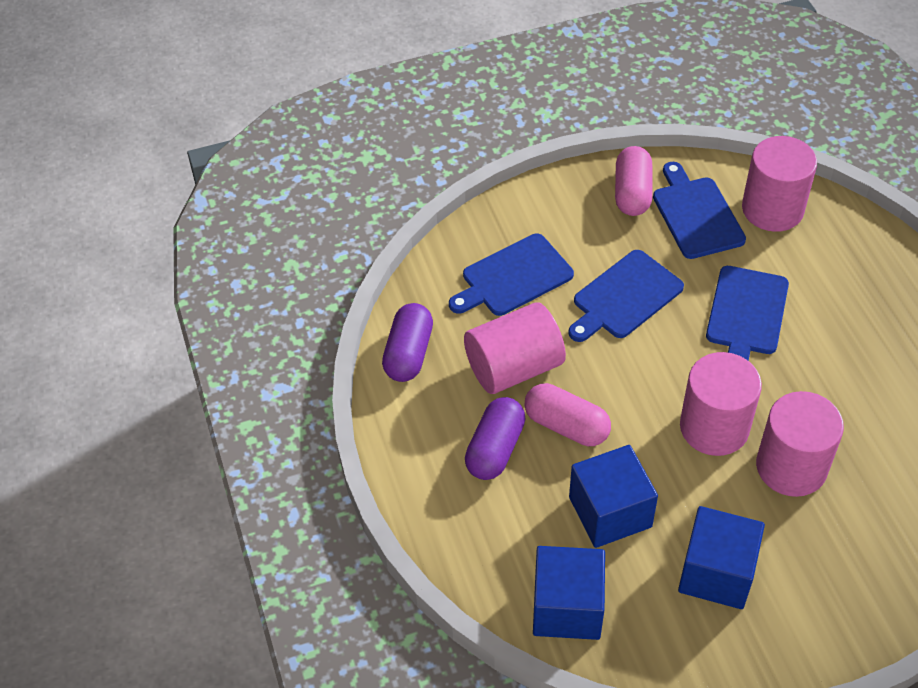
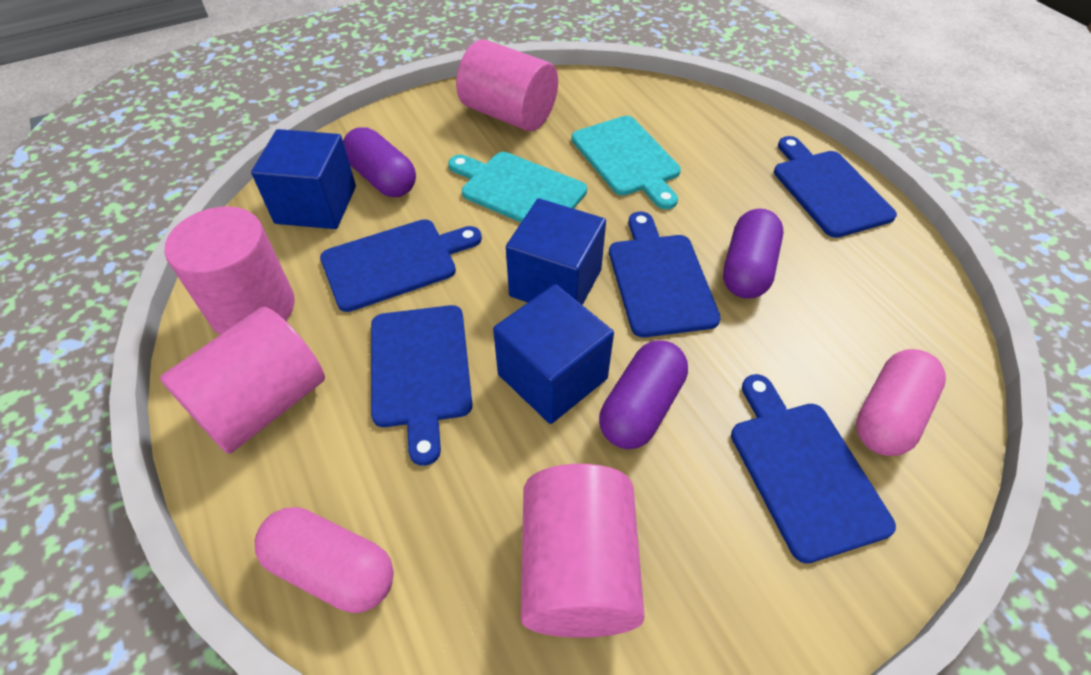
blue cutting board: 4 -> 5
purple capsule: 2 -> 3
turquoise cutting board: 0 -> 2

